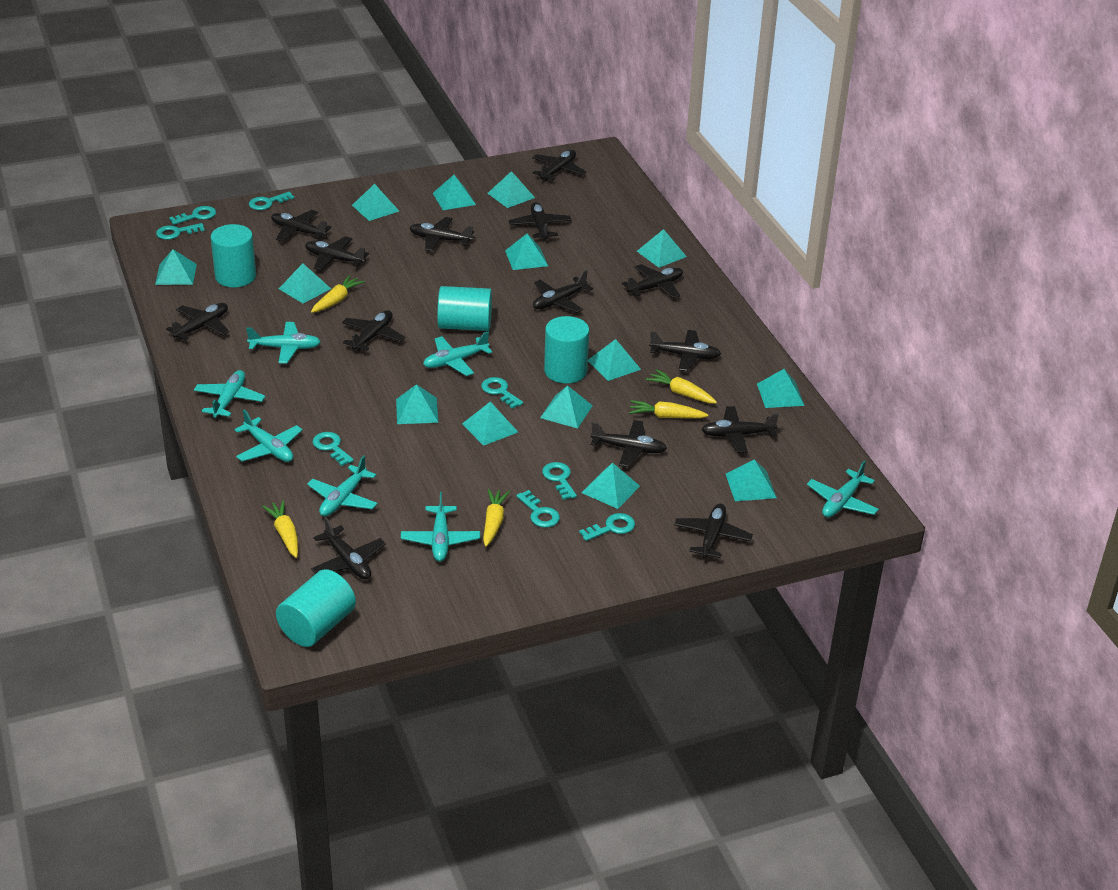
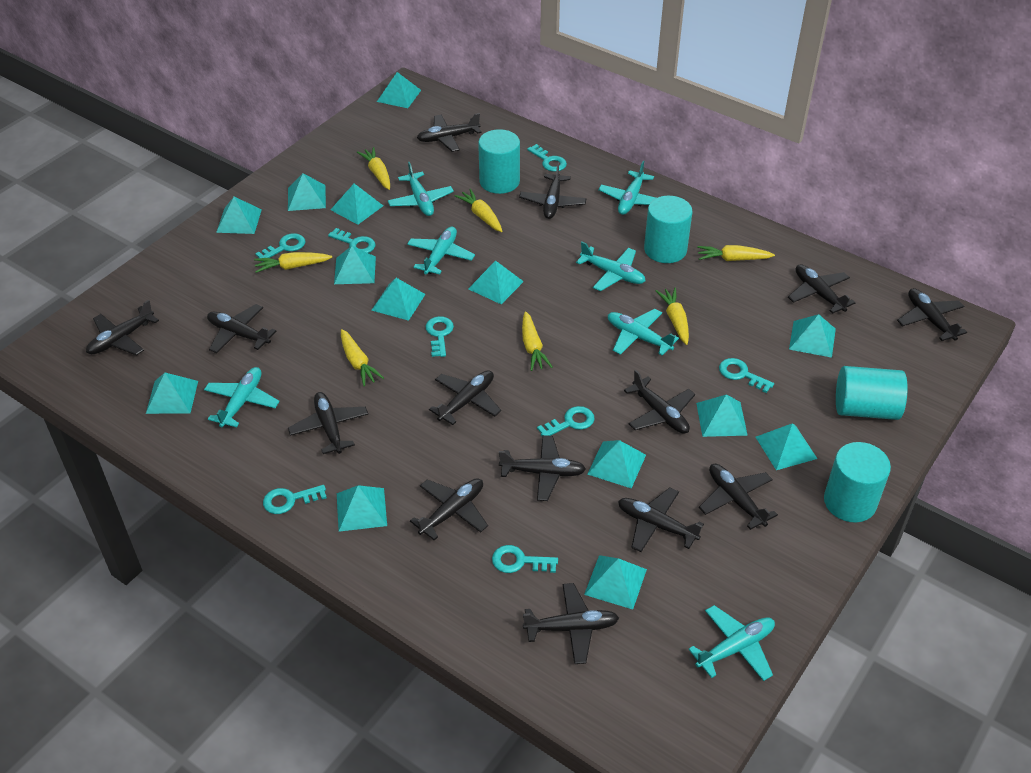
yellow carrot: 5 -> 7

